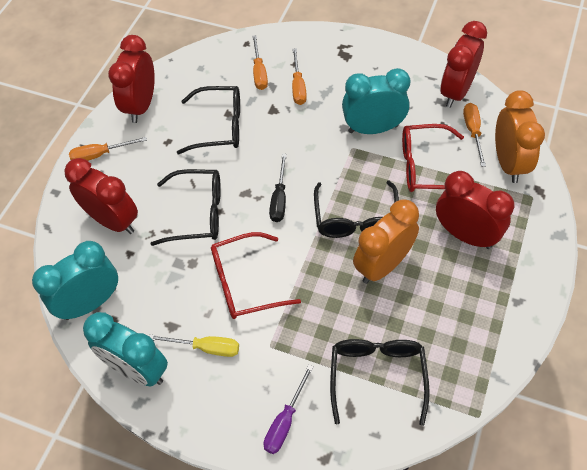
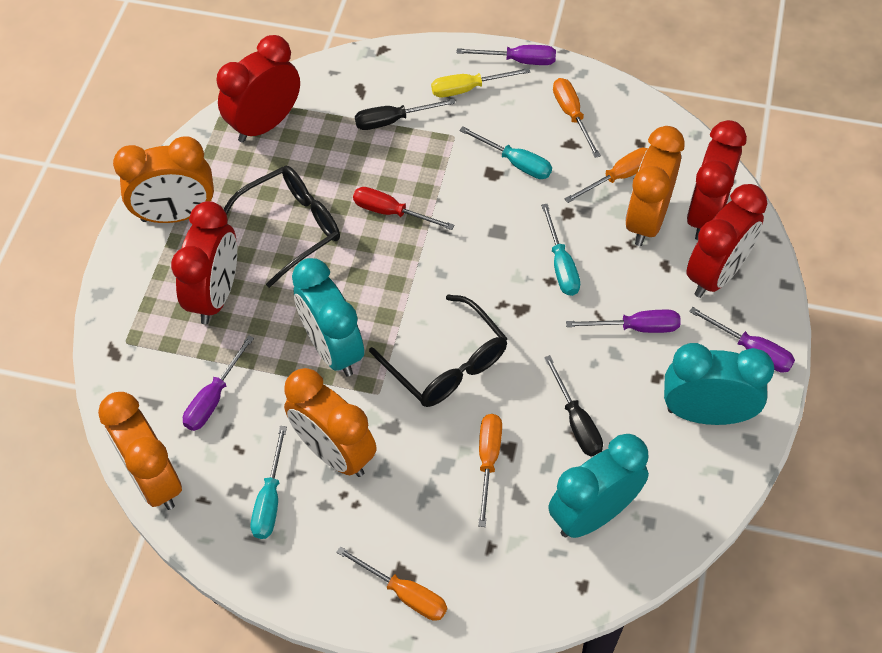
black glasses: 4 -> 2
black screwdriver: 1 -> 2
orange clock: 2 -> 4
purple screwdriver: 1 -> 4
red glasses: 2 -> 0
red screwdriver: 0 -> 1
turquoise screwdriver: 0 -> 3

